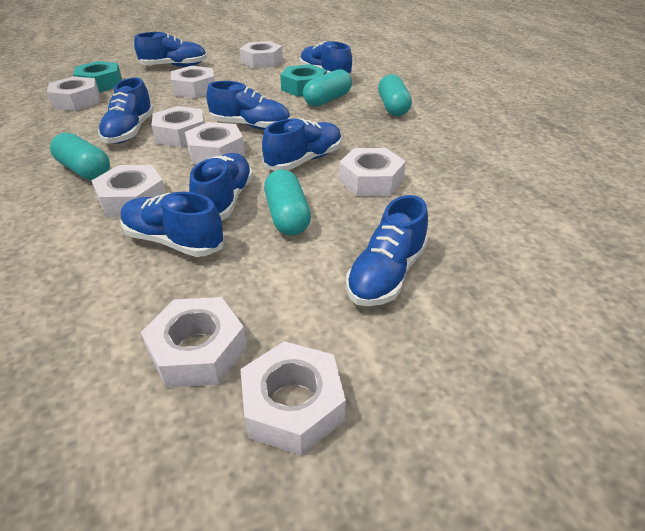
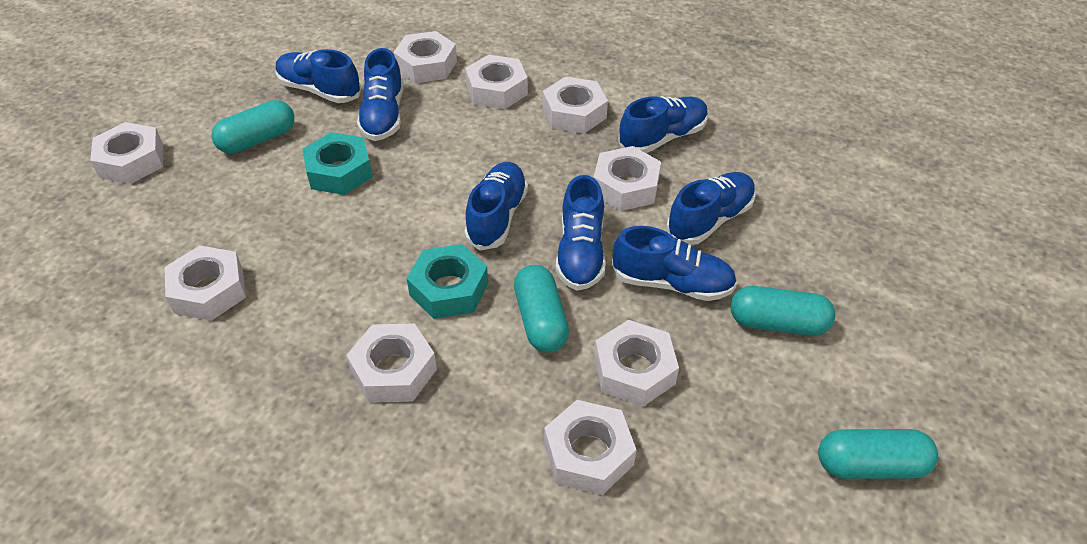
blue shoe: 8 -> 7

